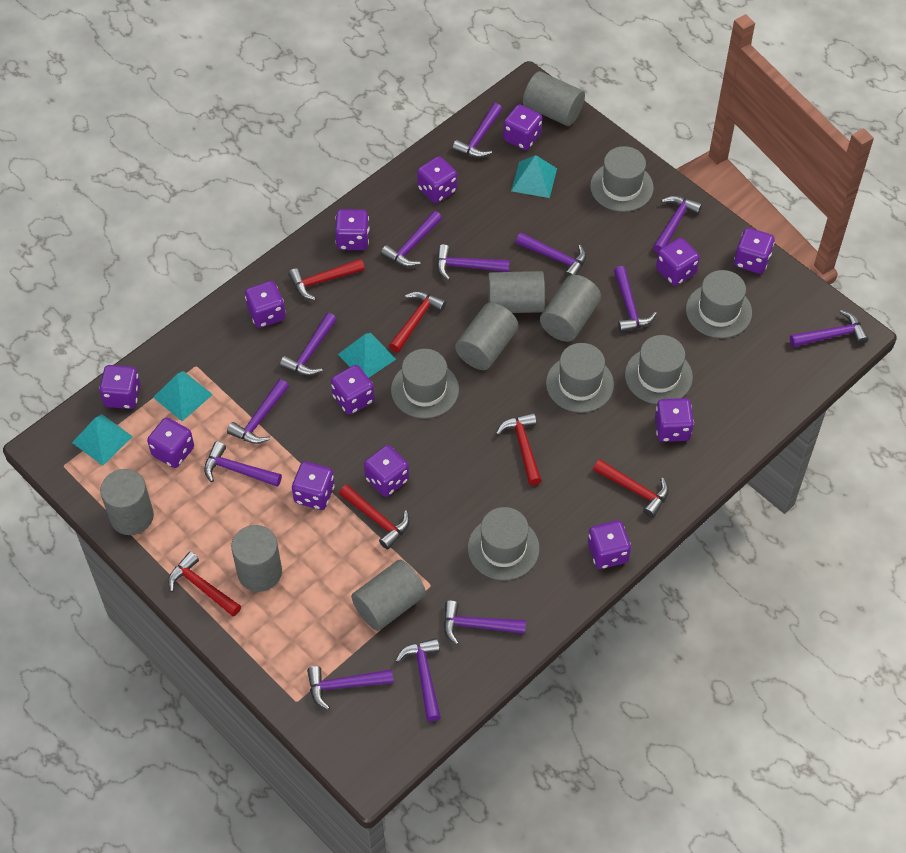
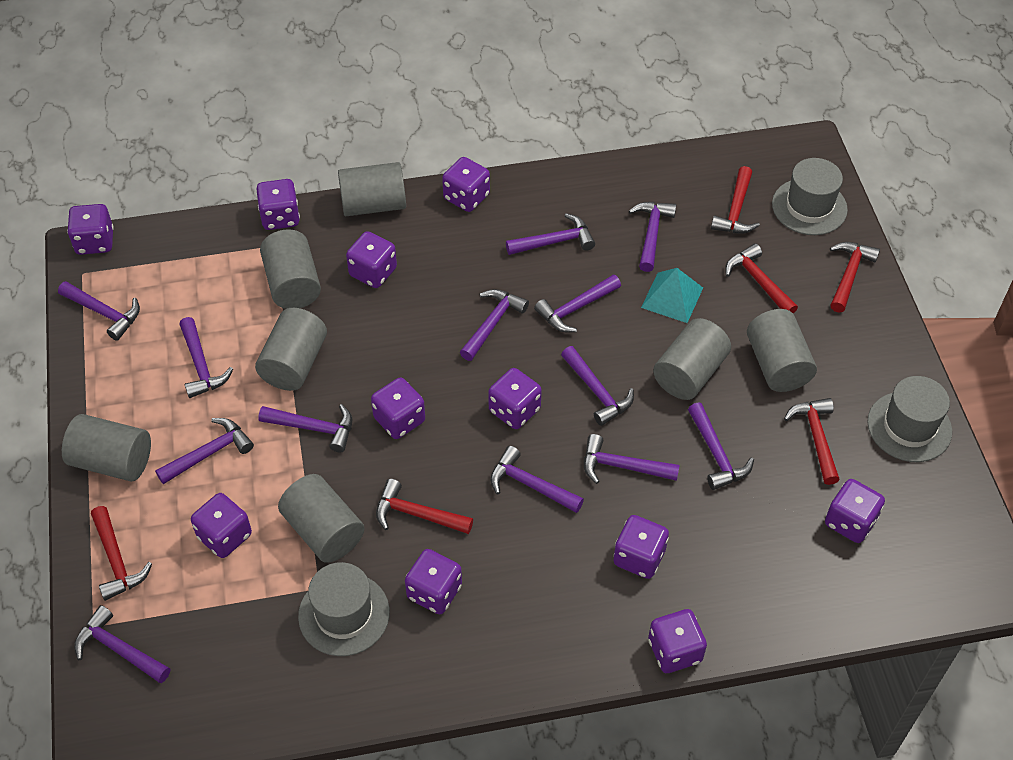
grey hat: 6 -> 3
purple dice: 13 -> 11
turquoise pyramid: 4 -> 1

